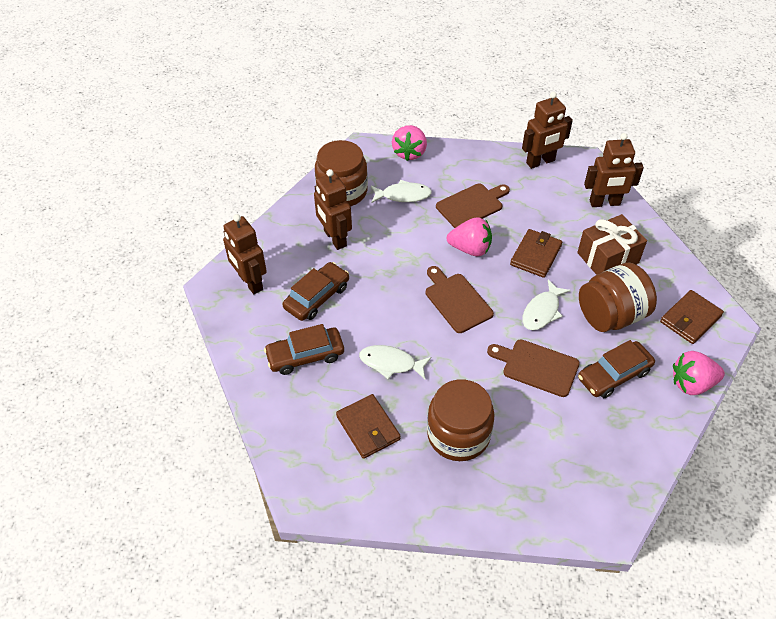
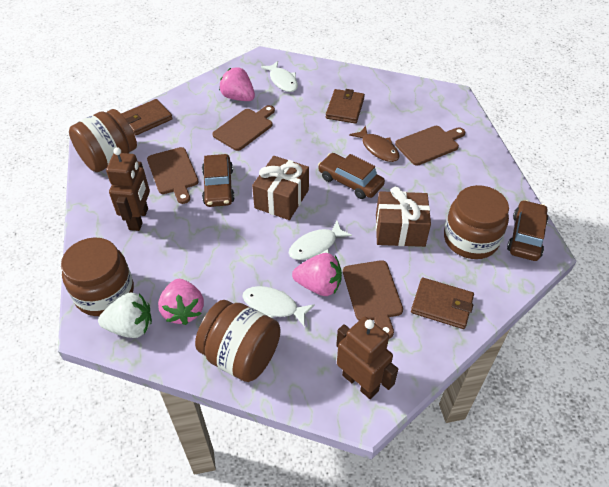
brown cutting board: 3 -> 4
brown fish: 0 -> 1
brown gift: 1 -> 2
brown jar: 3 -> 4
brown robot: 4 -> 2
white strawberry: 0 -> 1

